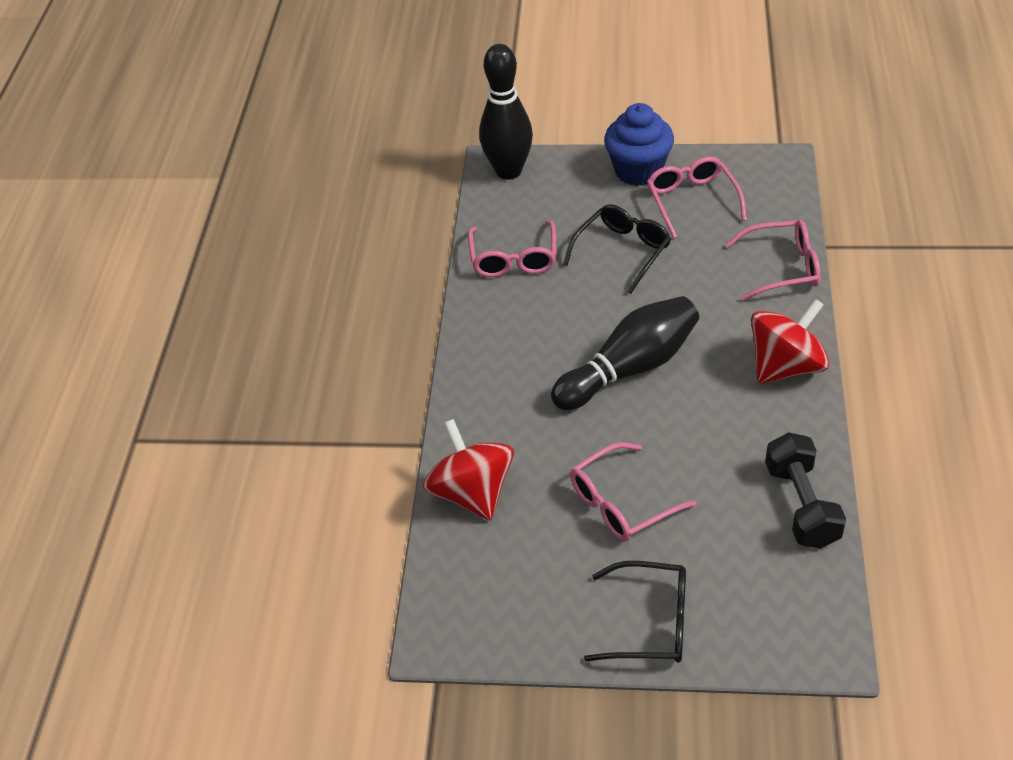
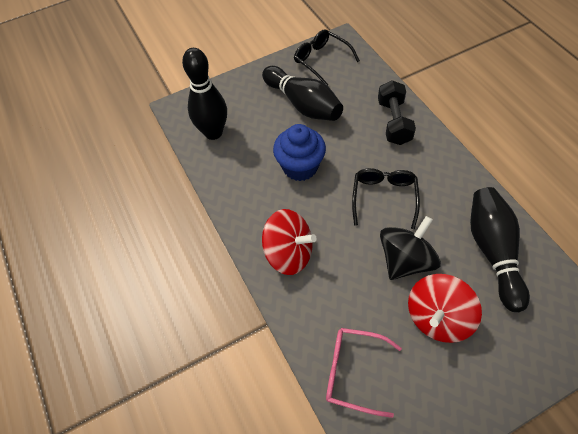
black bowling pin: 2 -> 3
black spinning top: 0 -> 1
pink glasses: 4 -> 1

